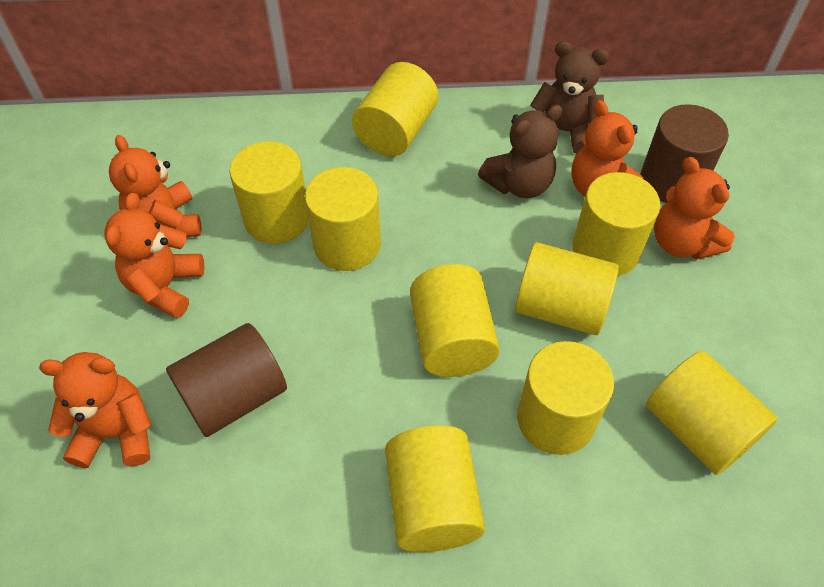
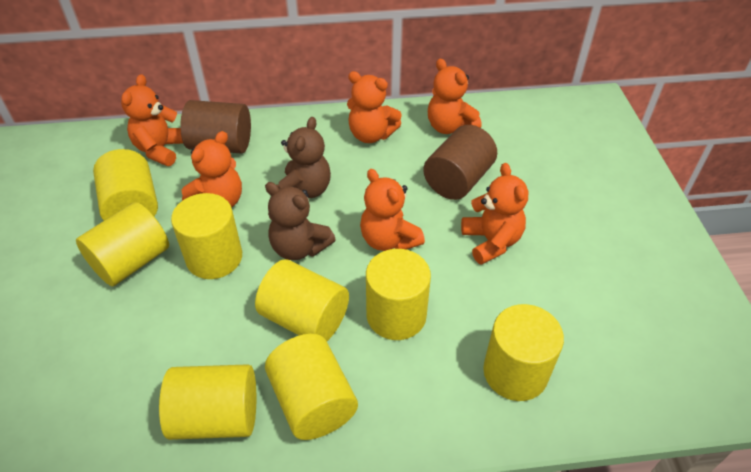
orange teddy bear: 5 -> 6
yellow cylinder: 9 -> 8

